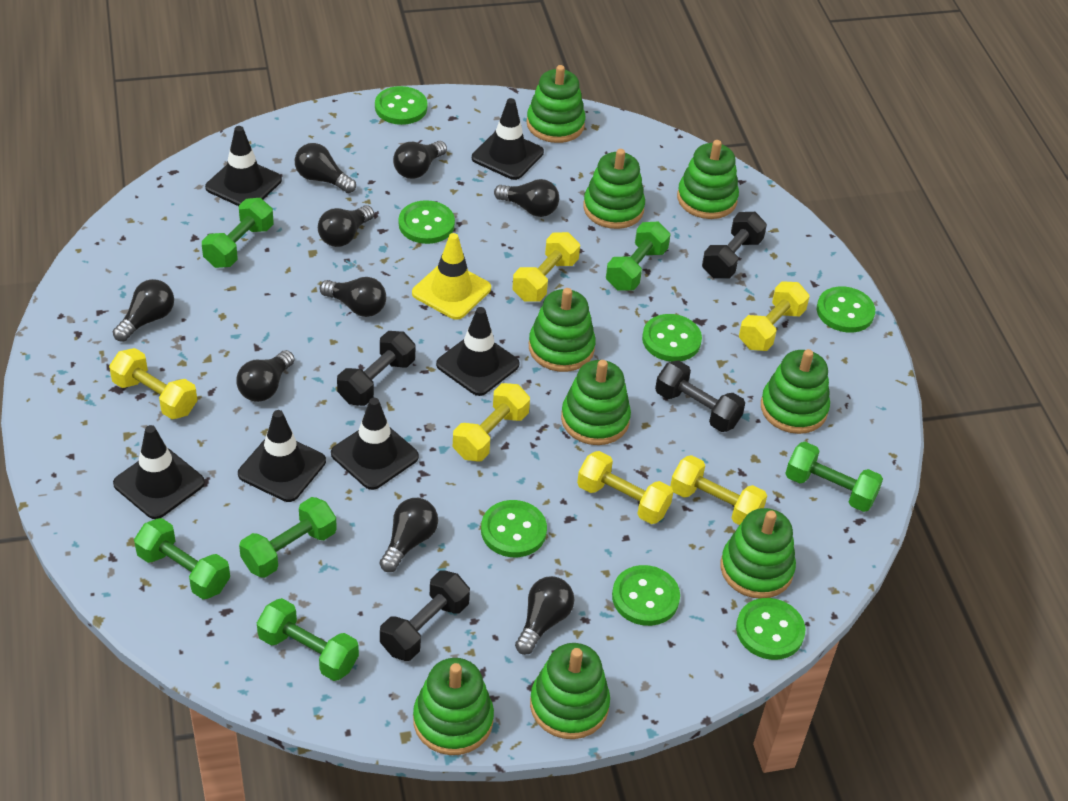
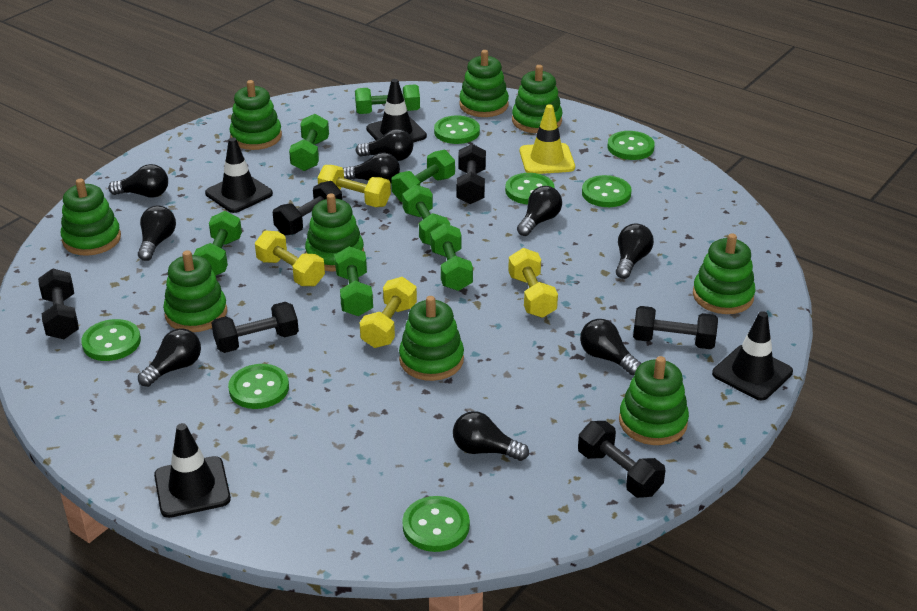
black dumbbell: 4 -> 6
black traffic cone: 6 -> 4
green dumbbell: 6 -> 7
yellow dumbbell: 6 -> 4

